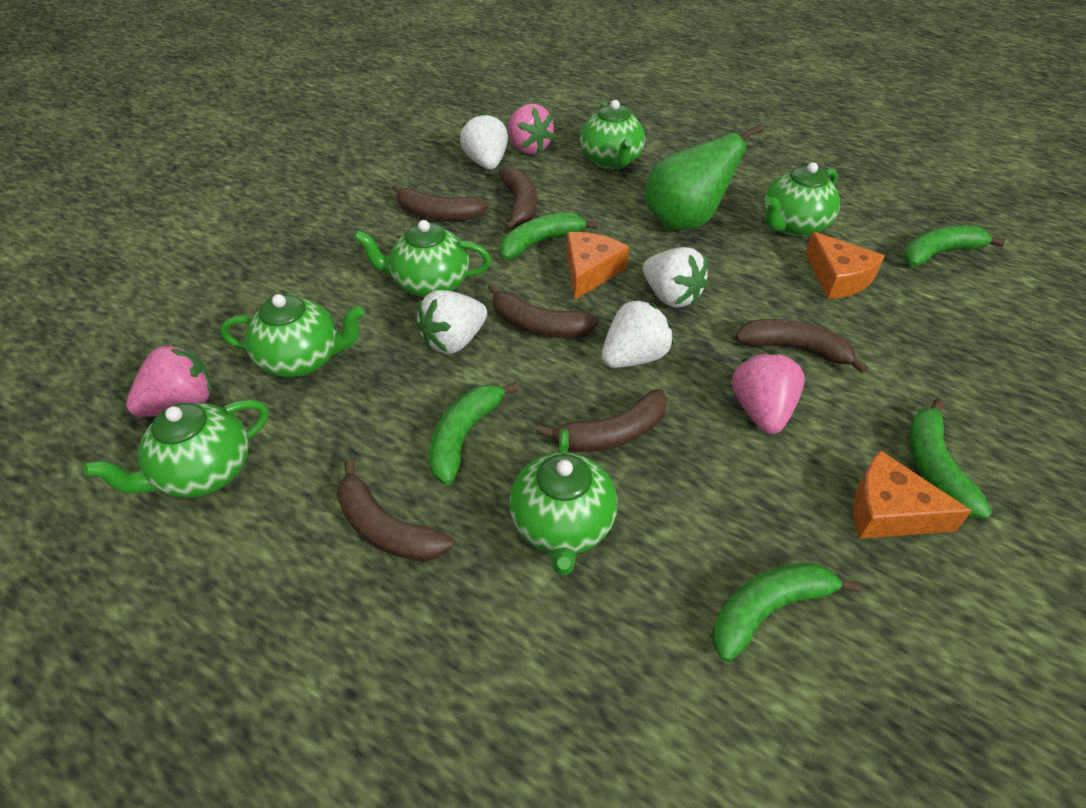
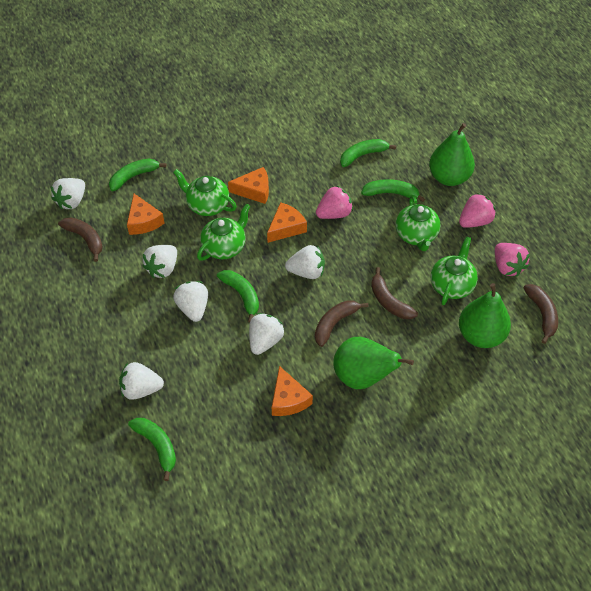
brown banana: 6 -> 4
green pear: 1 -> 3
green teapot: 6 -> 4
orange cheese: 3 -> 4
white strawberry: 4 -> 6

